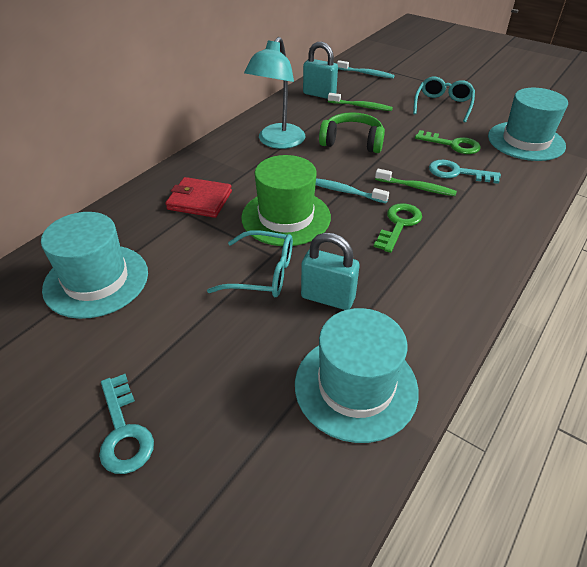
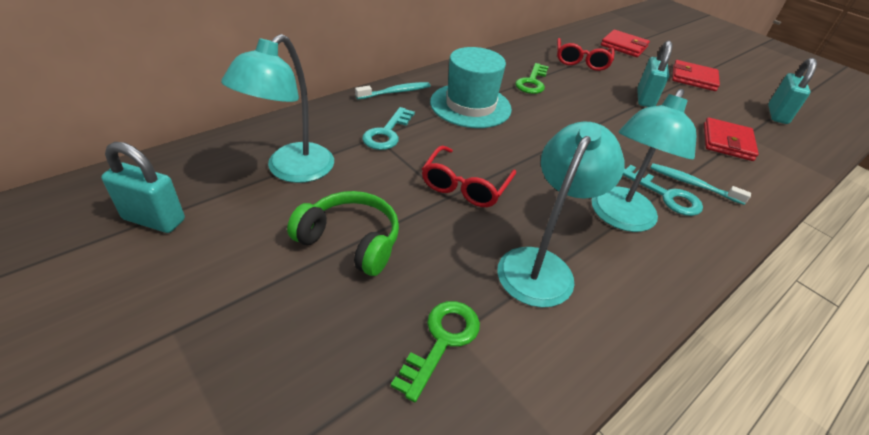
green hat: 1 -> 0
green toothbrush: 2 -> 0
red glasses: 0 -> 2
red wallet: 1 -> 3
turquoise glasses: 2 -> 0
turquoise hat: 3 -> 1
turquoise lamp: 1 -> 3
turquoise padlock: 2 -> 3

